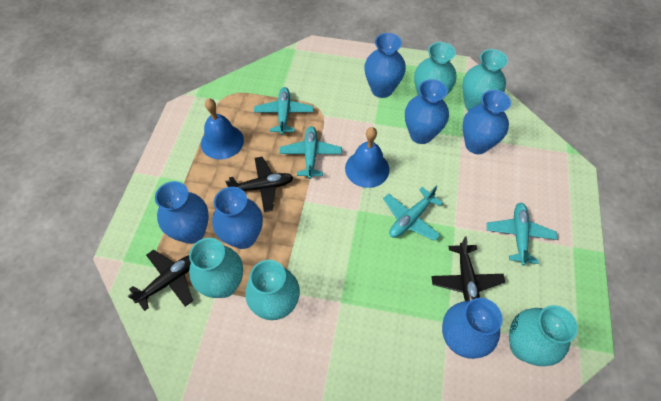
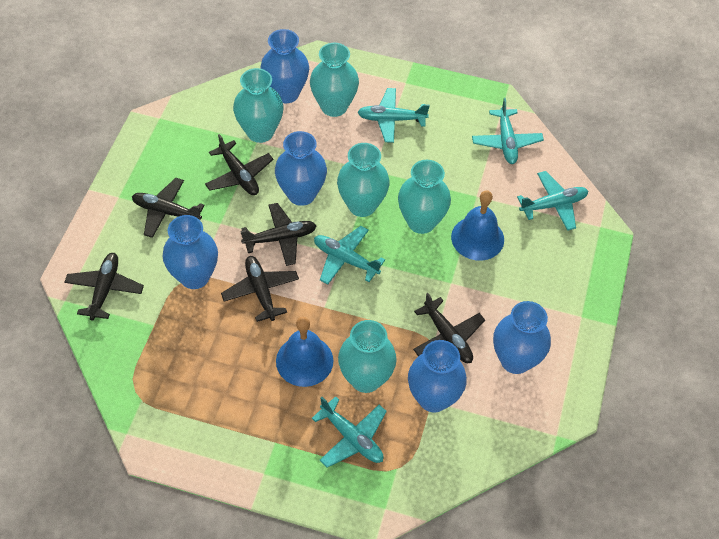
black plane: 3 -> 6
blue vase: 6 -> 5
turquoise plane: 4 -> 5

